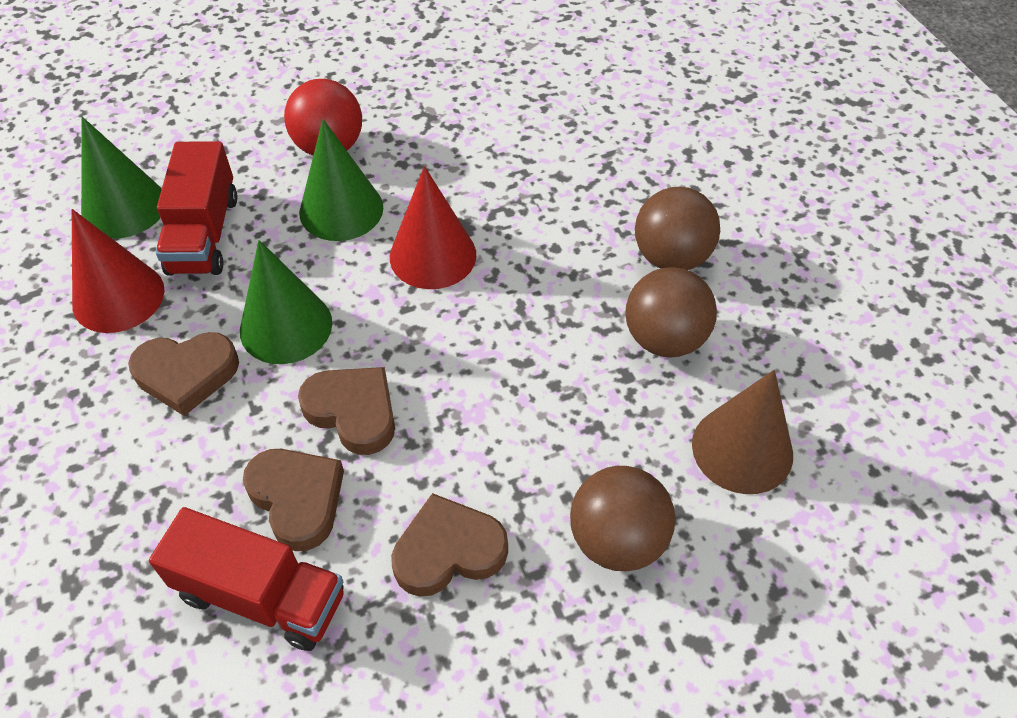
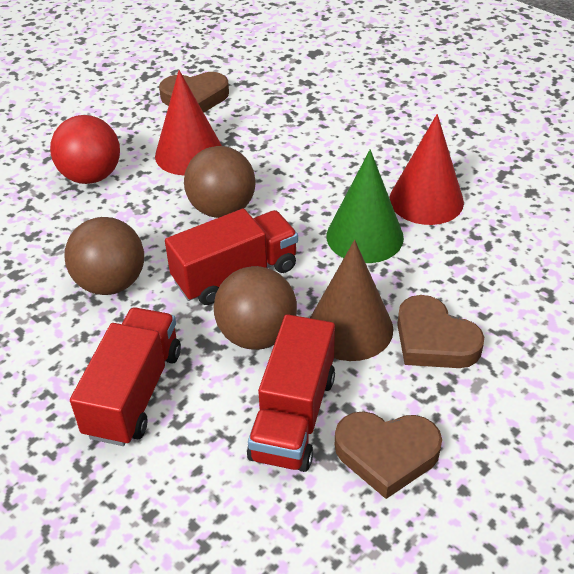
brown heart: 4 -> 3
green cone: 3 -> 1
red truck: 2 -> 3

